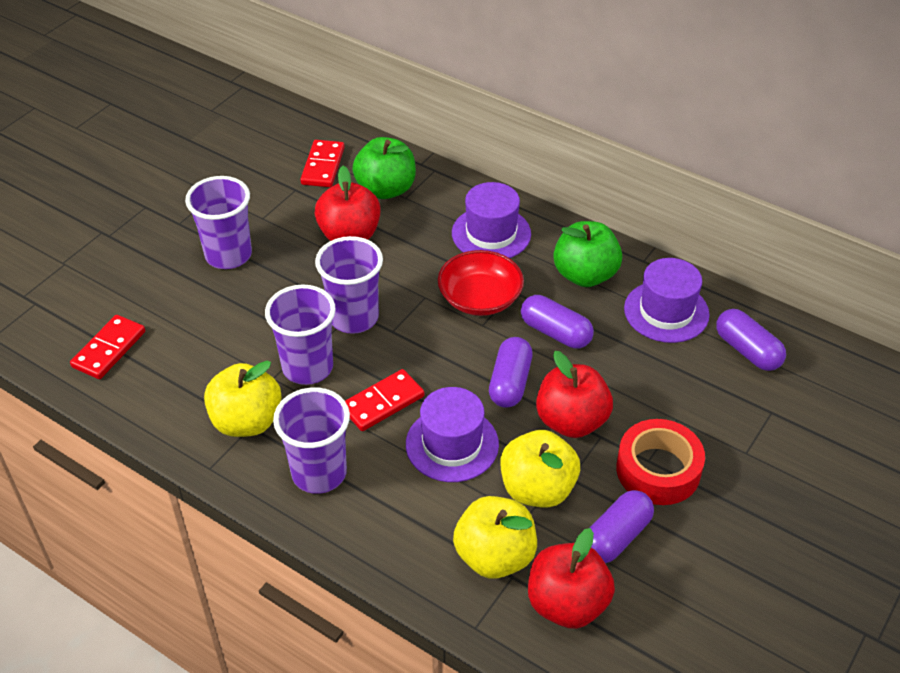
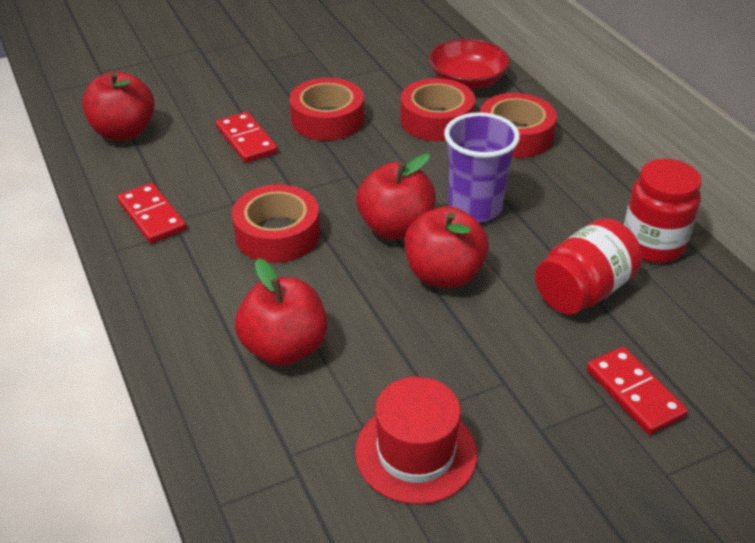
green apple: 2 -> 0
purple capsule: 4 -> 0
purple cup: 4 -> 1
purple hat: 3 -> 0
red apple: 3 -> 4
red hat: 0 -> 1
red jar: 0 -> 2
red tape: 1 -> 4
yellow apple: 3 -> 0

